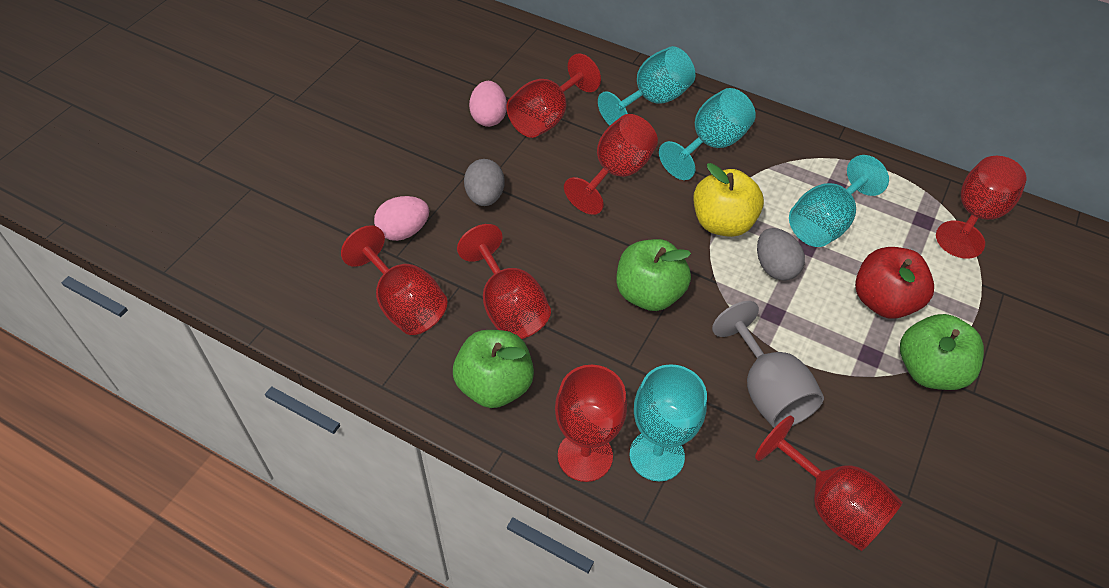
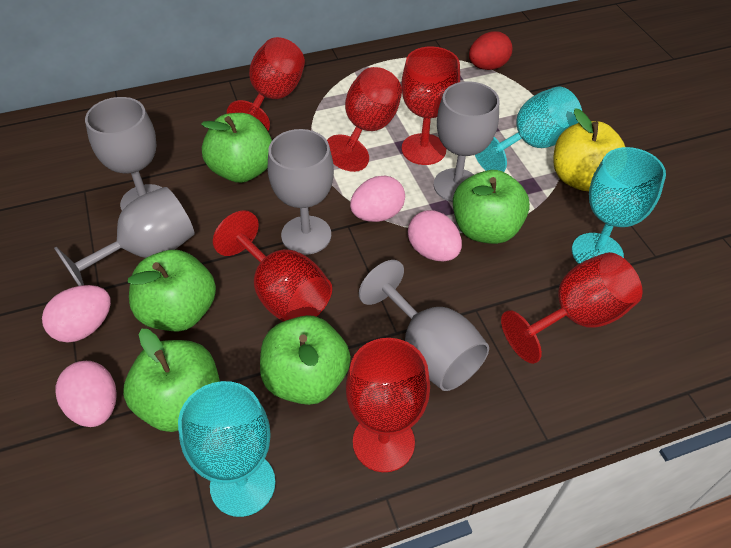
green apple: 3 -> 5
grey egg: 2 -> 0
grey goblet: 1 -> 5
pink egg: 2 -> 4
red apple: 1 -> 0
red egg: 0 -> 1
red goblet: 7 -> 6
turquoise goblet: 4 -> 3

